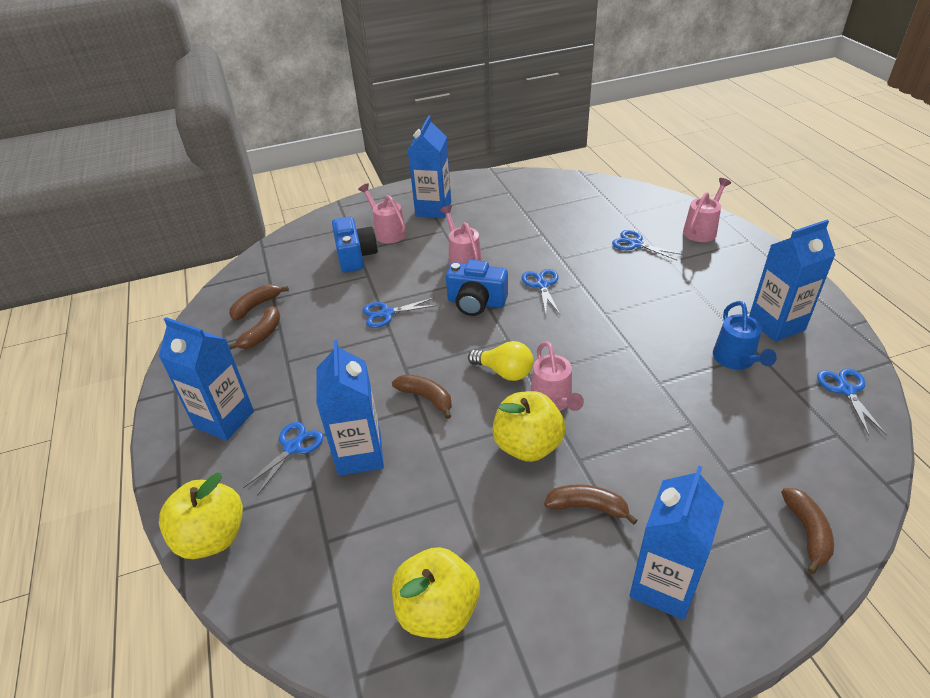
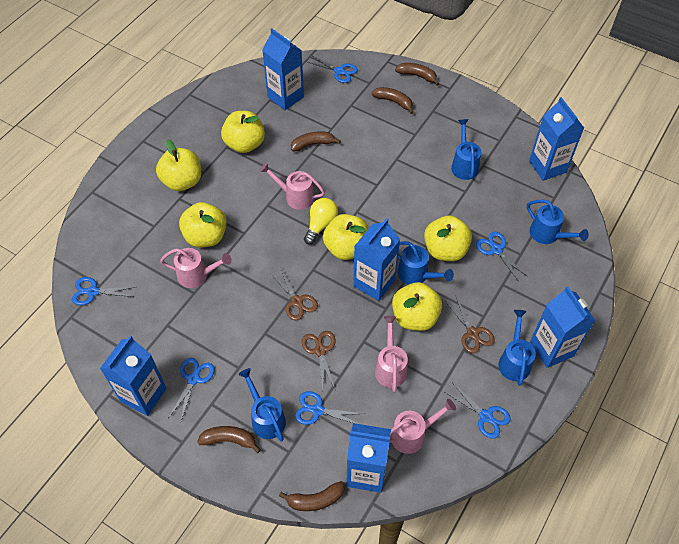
blue camera: 2 -> 0
blue carton: 5 -> 6
blue scissors: 5 -> 6
blue watering can: 1 -> 5
brown scissors: 0 -> 3
yellow apple: 3 -> 6

